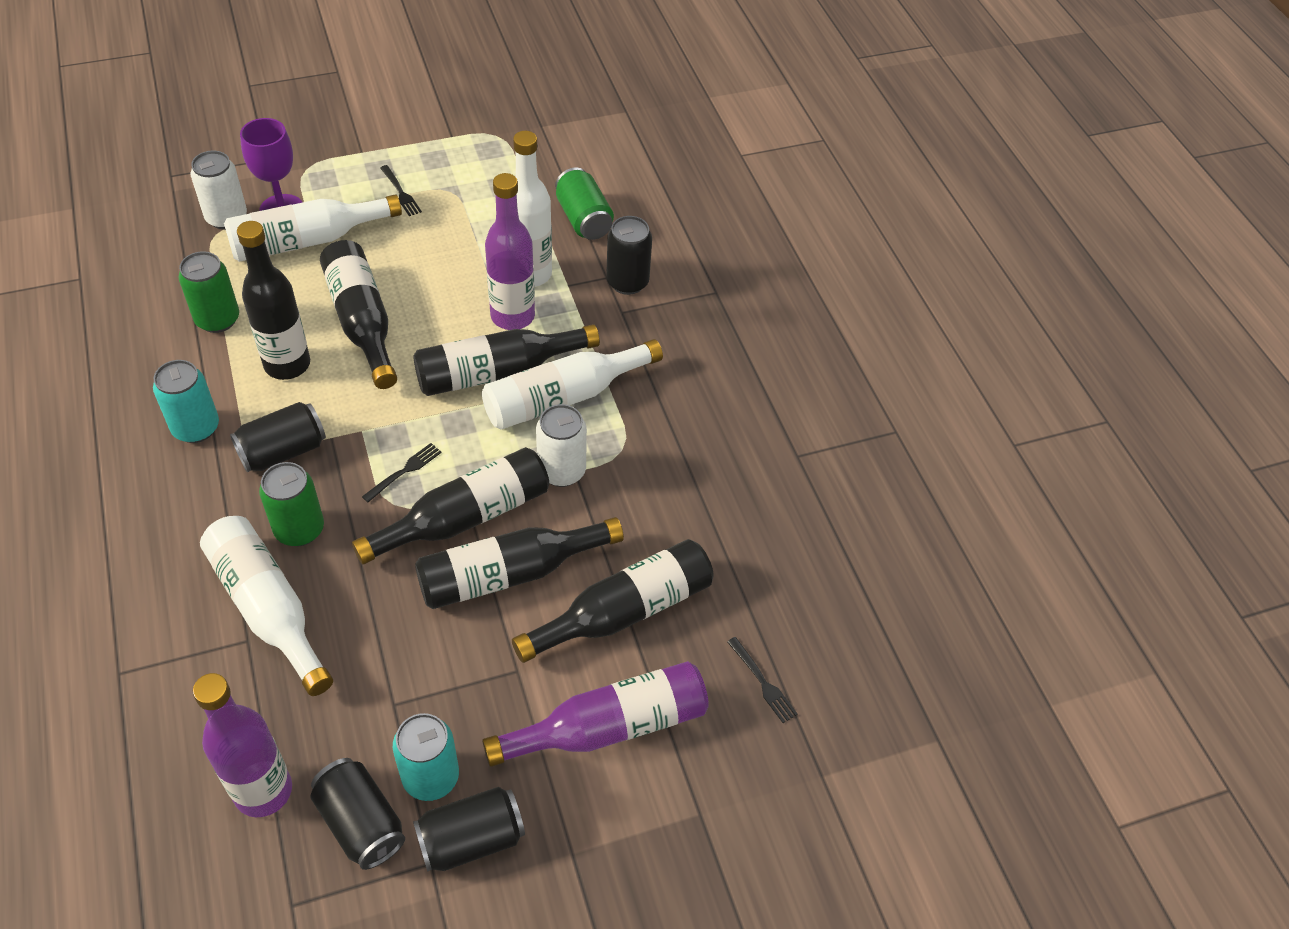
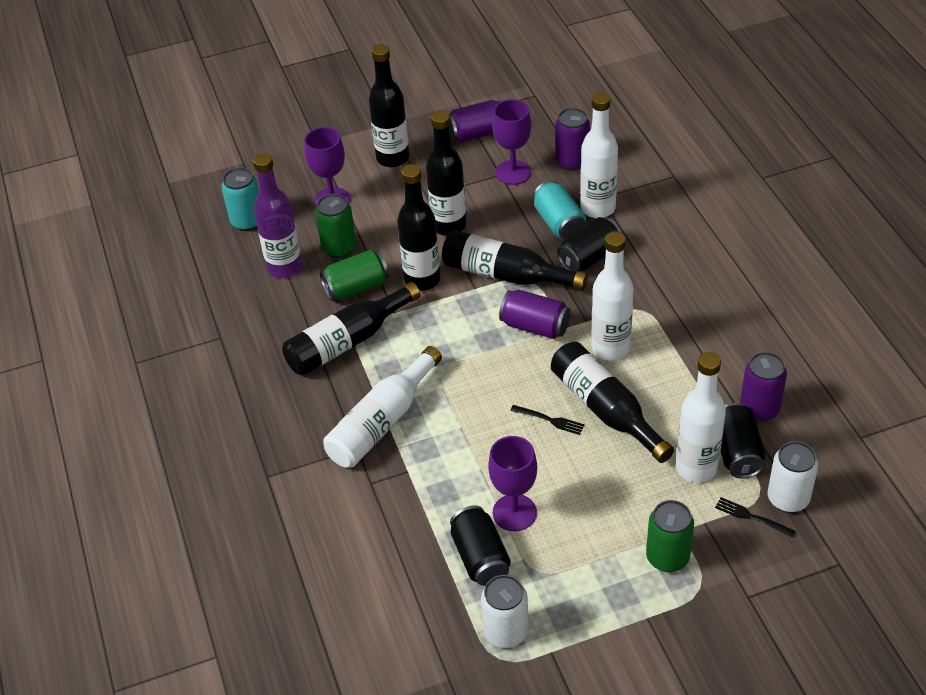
black can: 4 -> 3
black fork: 3 -> 2
purple bottle: 3 -> 1
purple can: 0 -> 4
purple goblet: 1 -> 3

